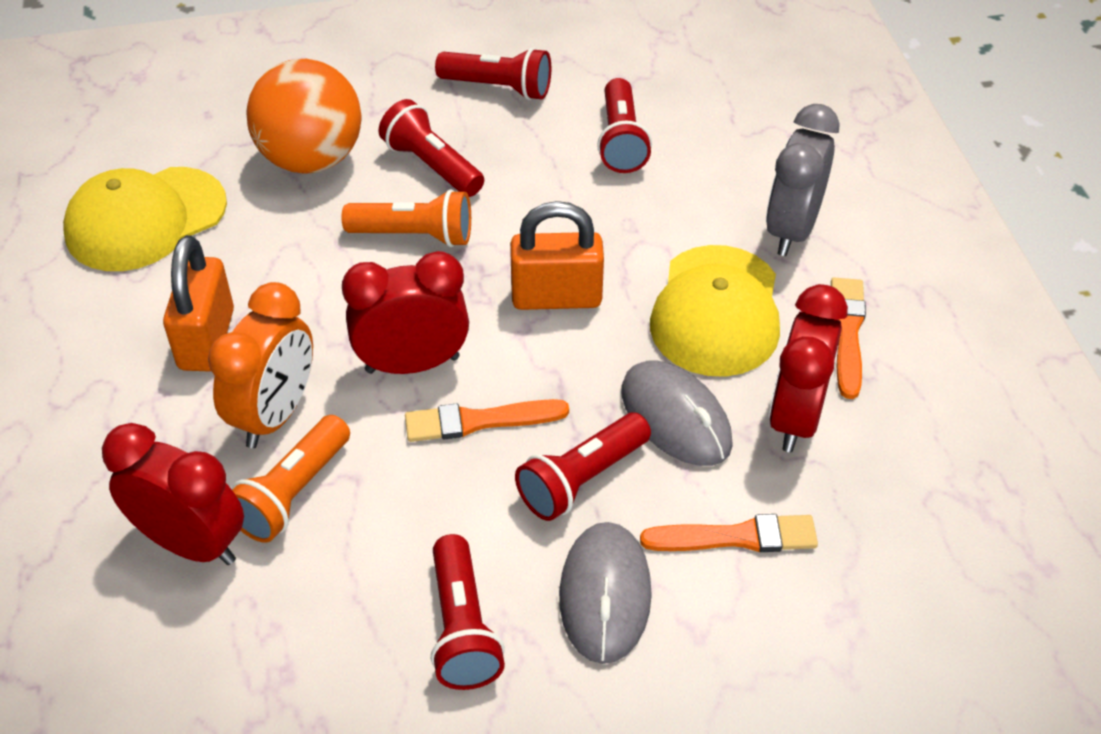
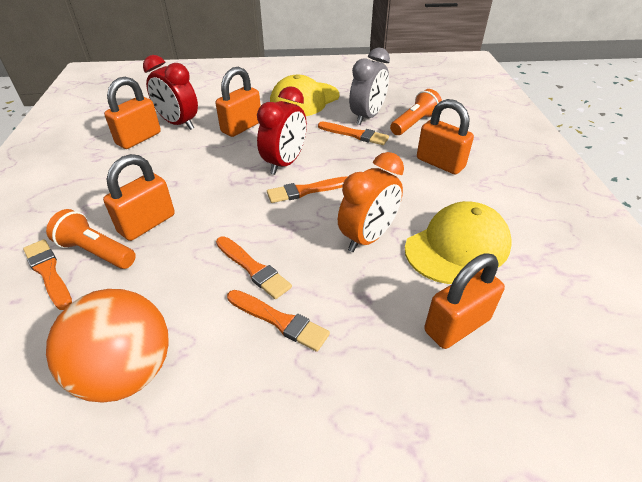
grey mouse: 2 -> 0
orange brush: 3 -> 5
orange padlock: 2 -> 5
red clock: 3 -> 2
red flashlight: 5 -> 0

